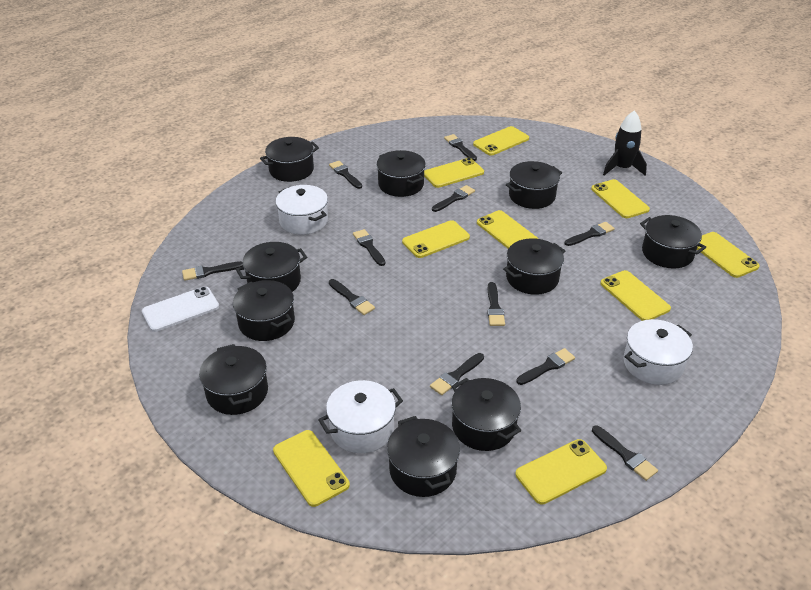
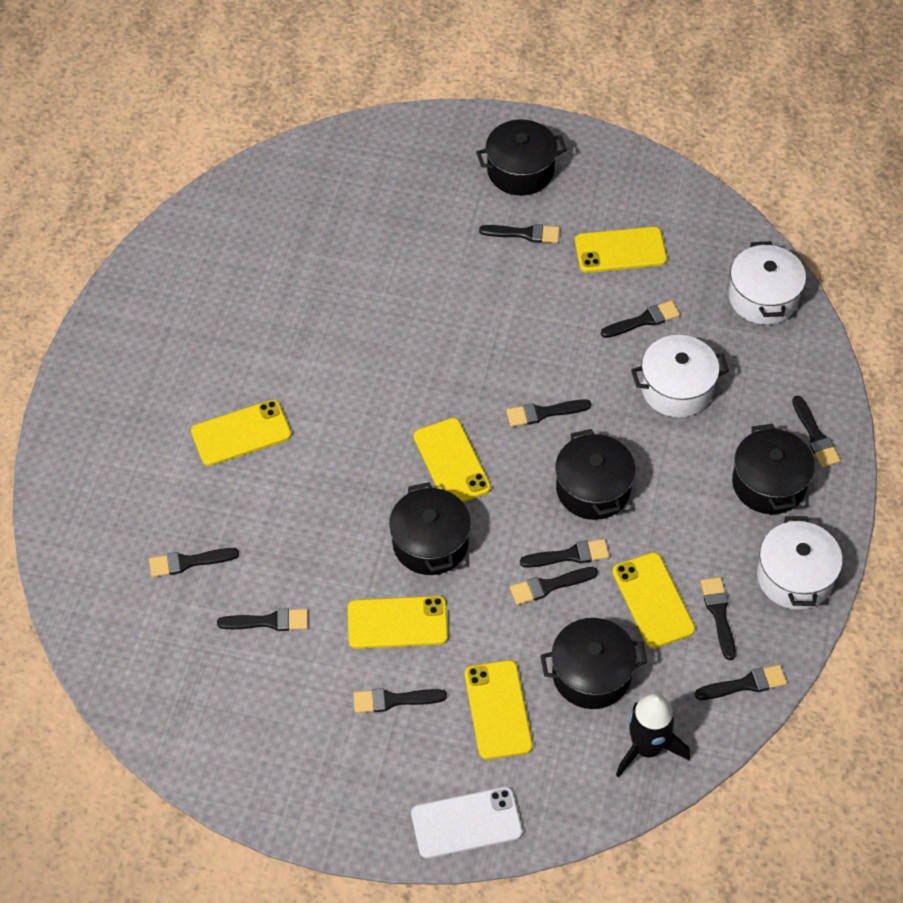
black pot: 10 -> 5
yellow phone: 9 -> 6

